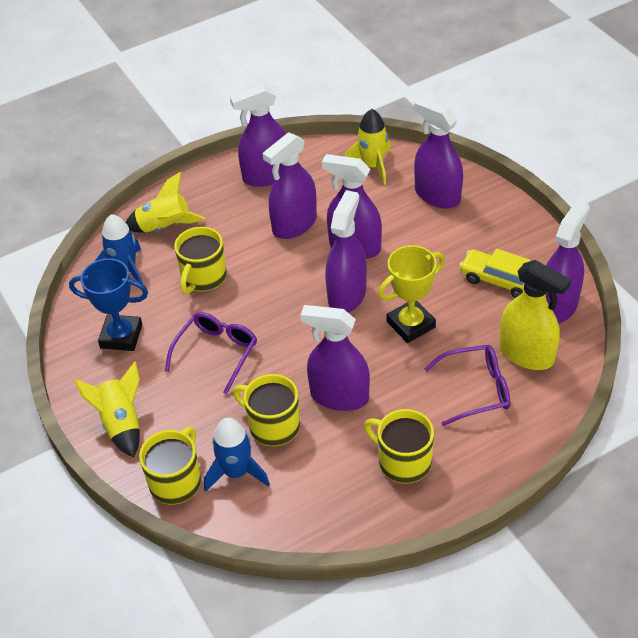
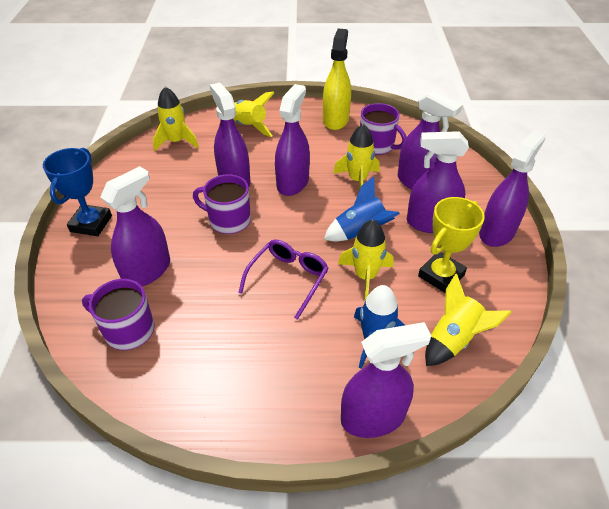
purple glasses: 2 -> 1
purple mug: 0 -> 3
yellow car: 1 -> 0
yellow mug: 4 -> 0
yellow rocket: 3 -> 5

